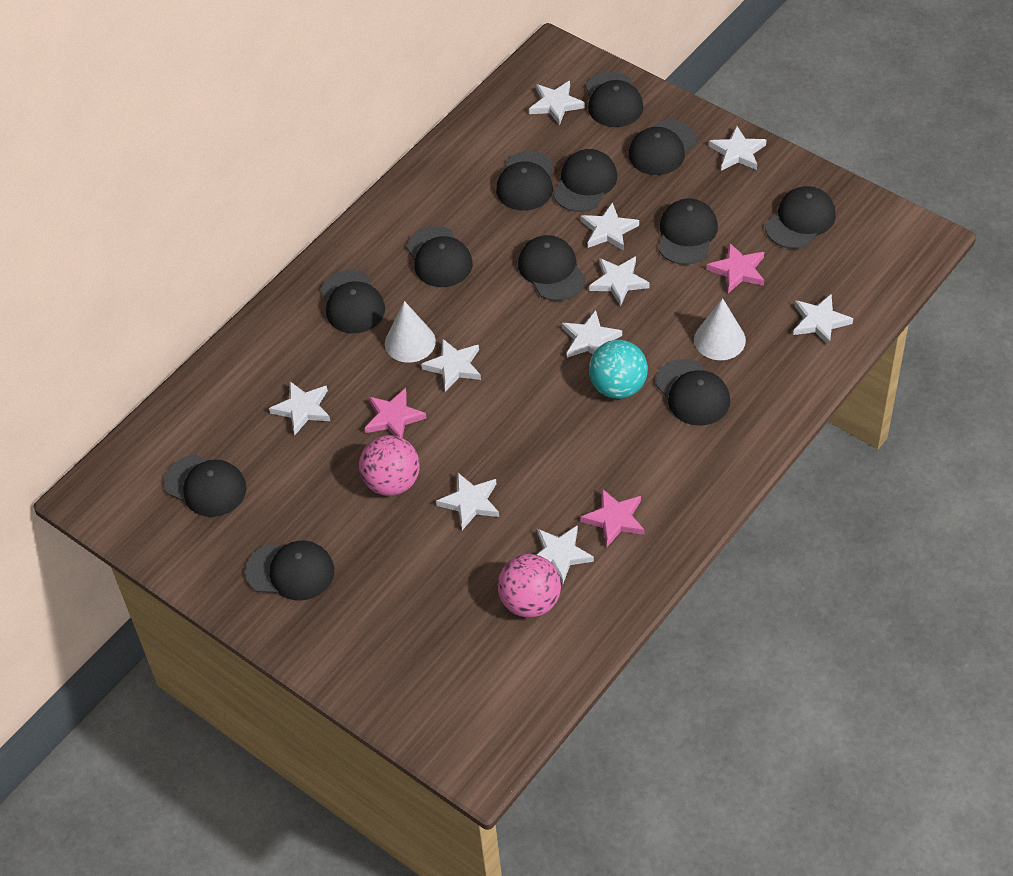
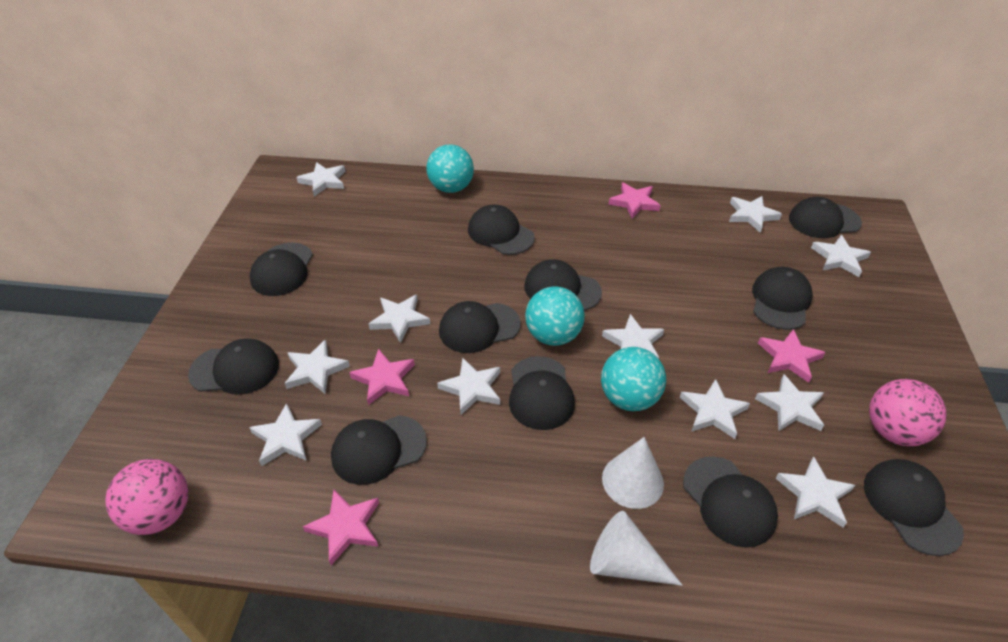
black cap: 12 -> 11
pink star: 3 -> 4
turquoise ball: 1 -> 3
white star: 10 -> 11

